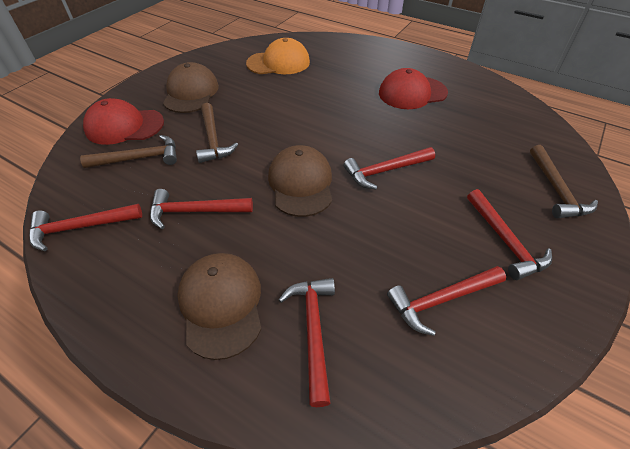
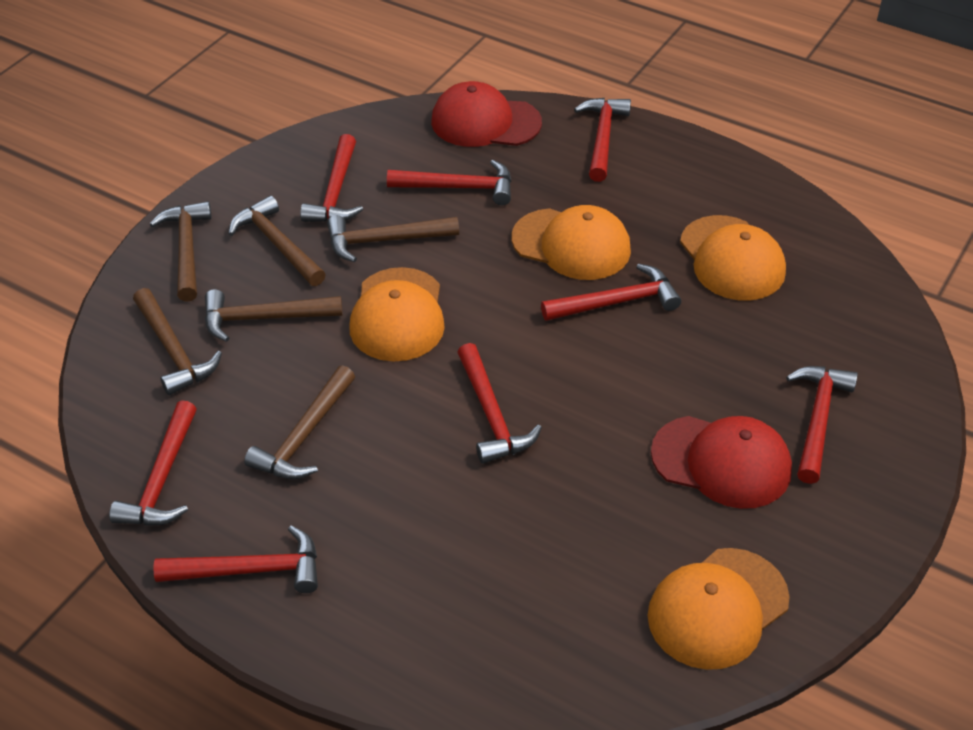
brown cap: 3 -> 0
brown hammer: 3 -> 6
orange cap: 1 -> 4
red hammer: 6 -> 8

